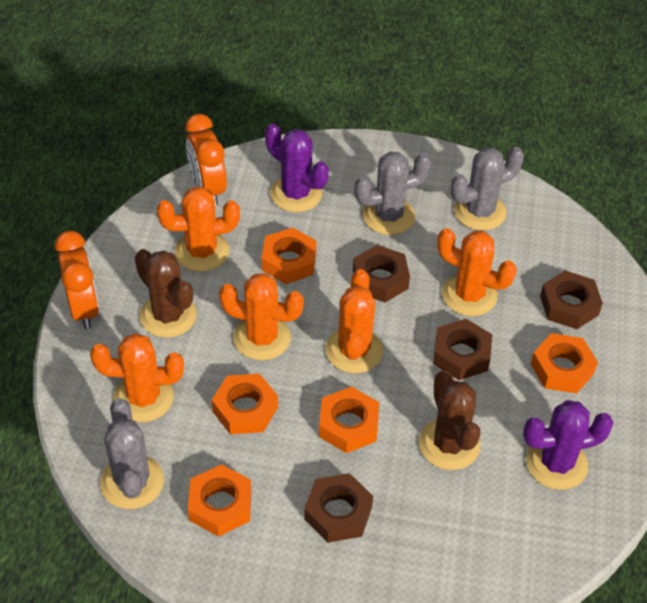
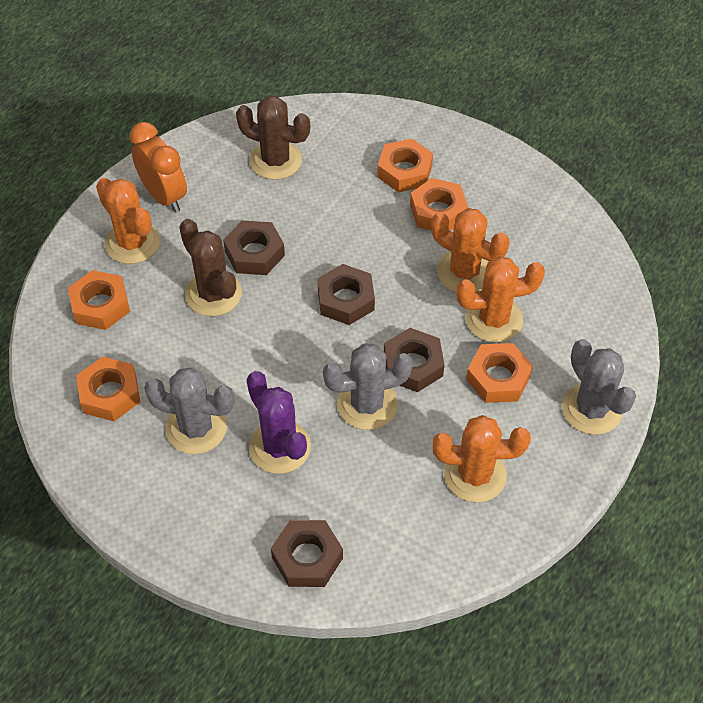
orange cactus: 5 -> 4
orange clock: 2 -> 1
purple cactus: 2 -> 1

